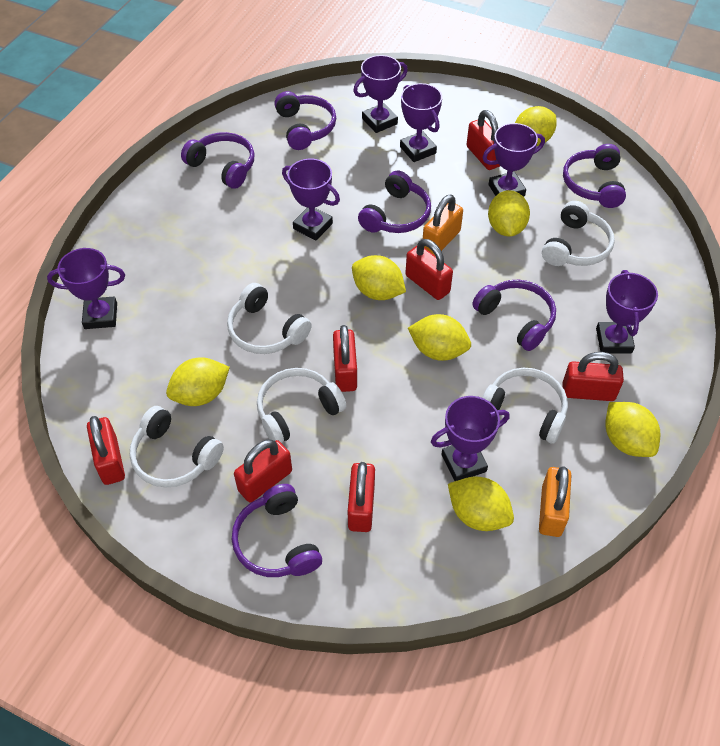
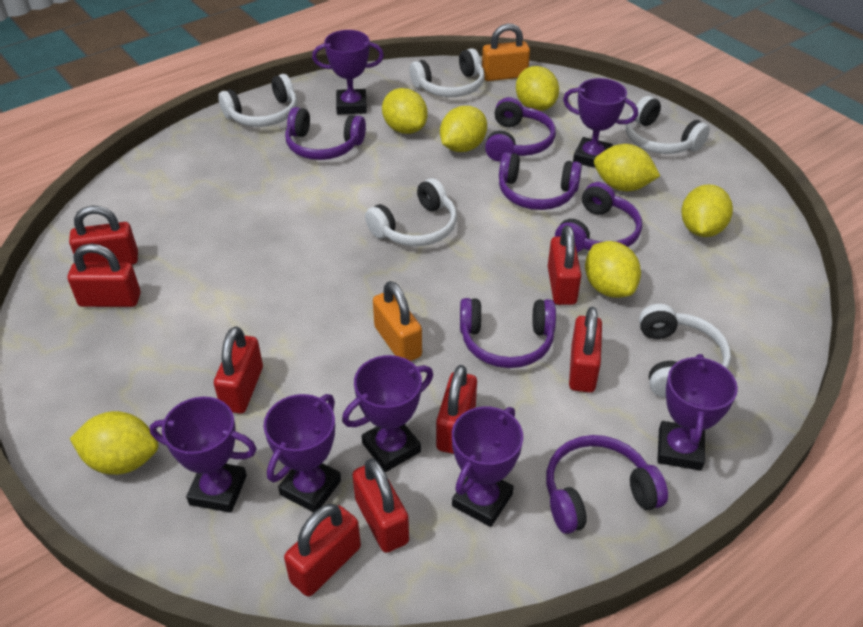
red padlock: 7 -> 8

